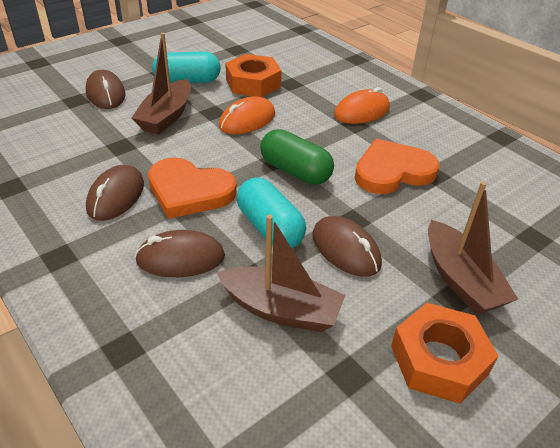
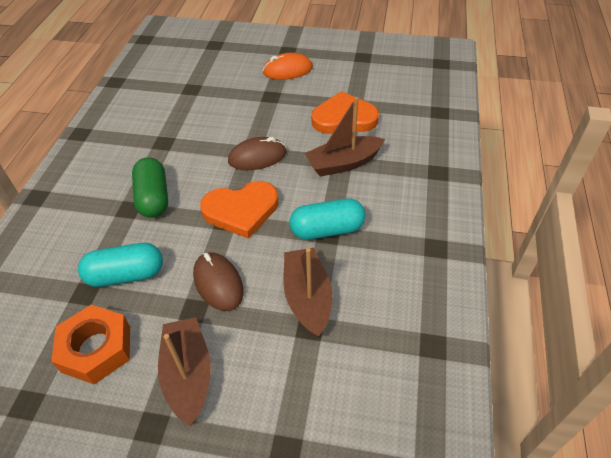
brown mouse: 4 -> 2
orange mouse: 2 -> 1
orange nut: 2 -> 1

